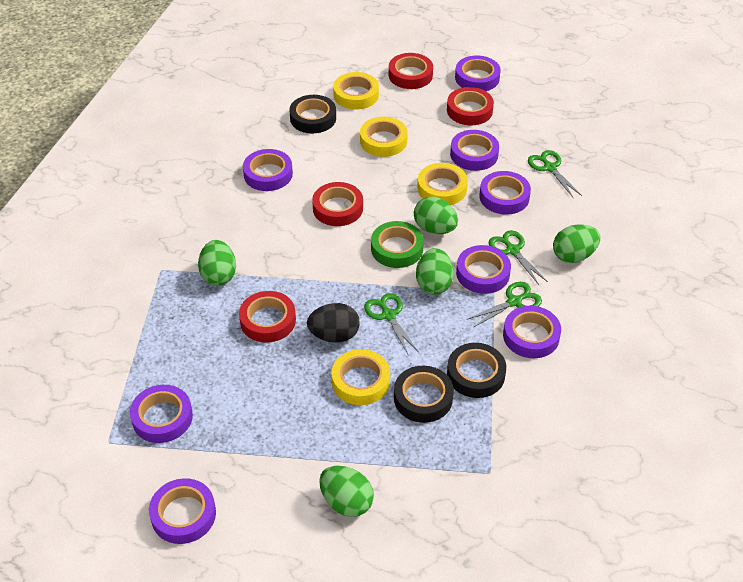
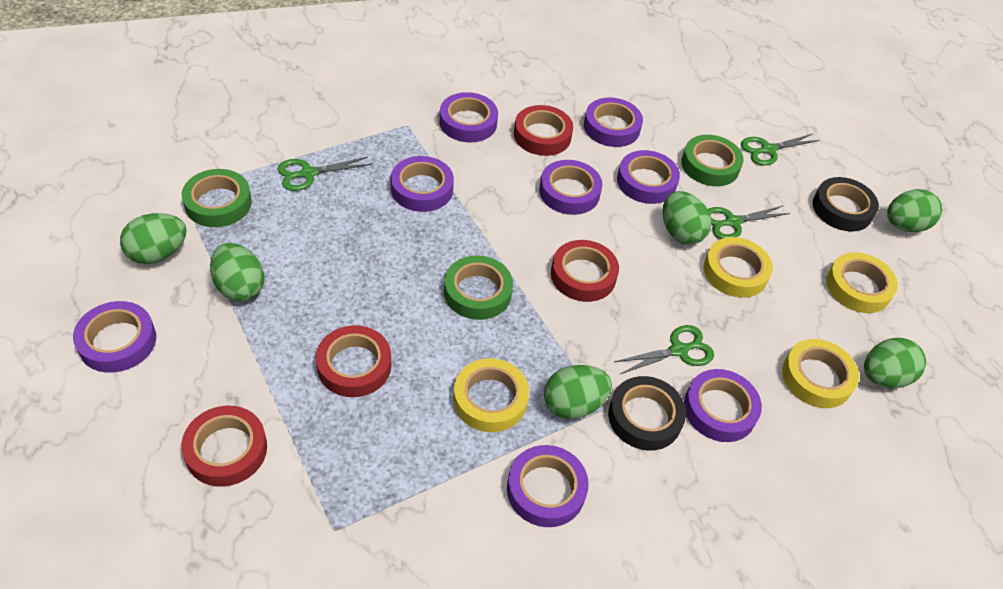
black egg: 1 -> 0
black tape: 3 -> 2
green egg: 5 -> 6
green tape: 1 -> 3

